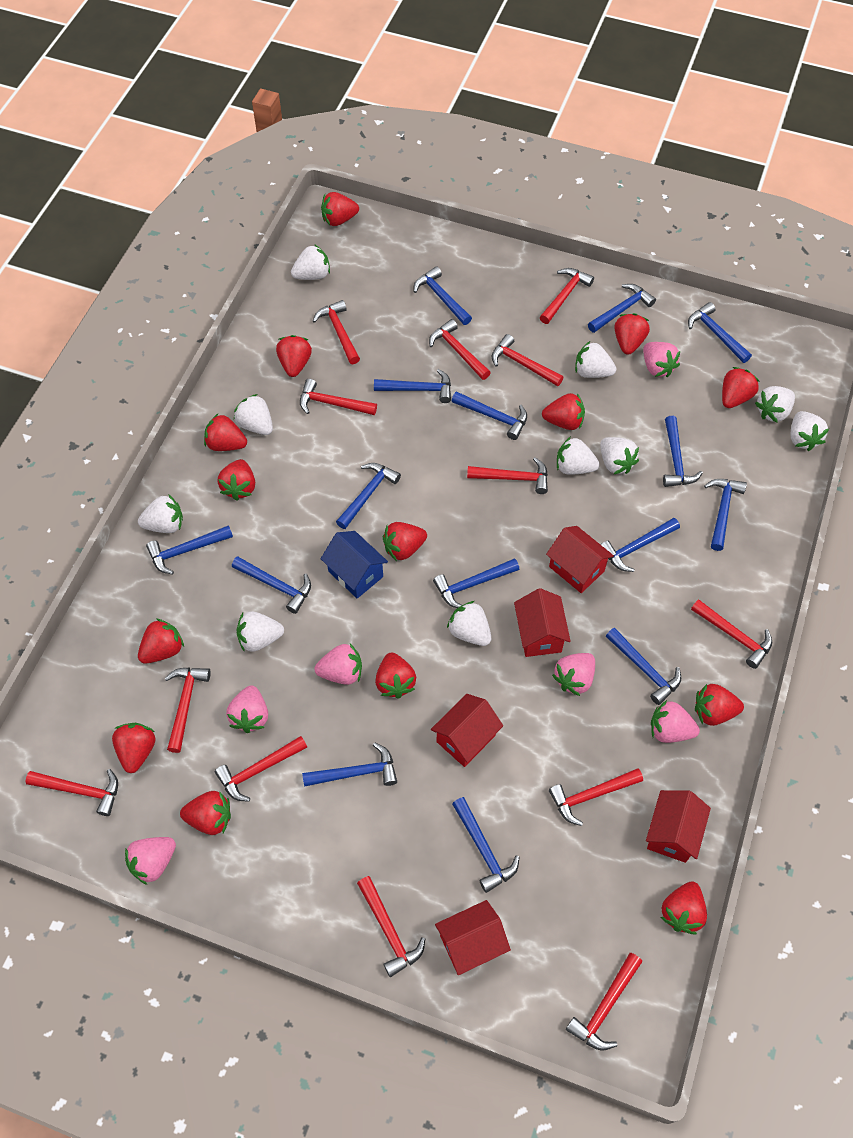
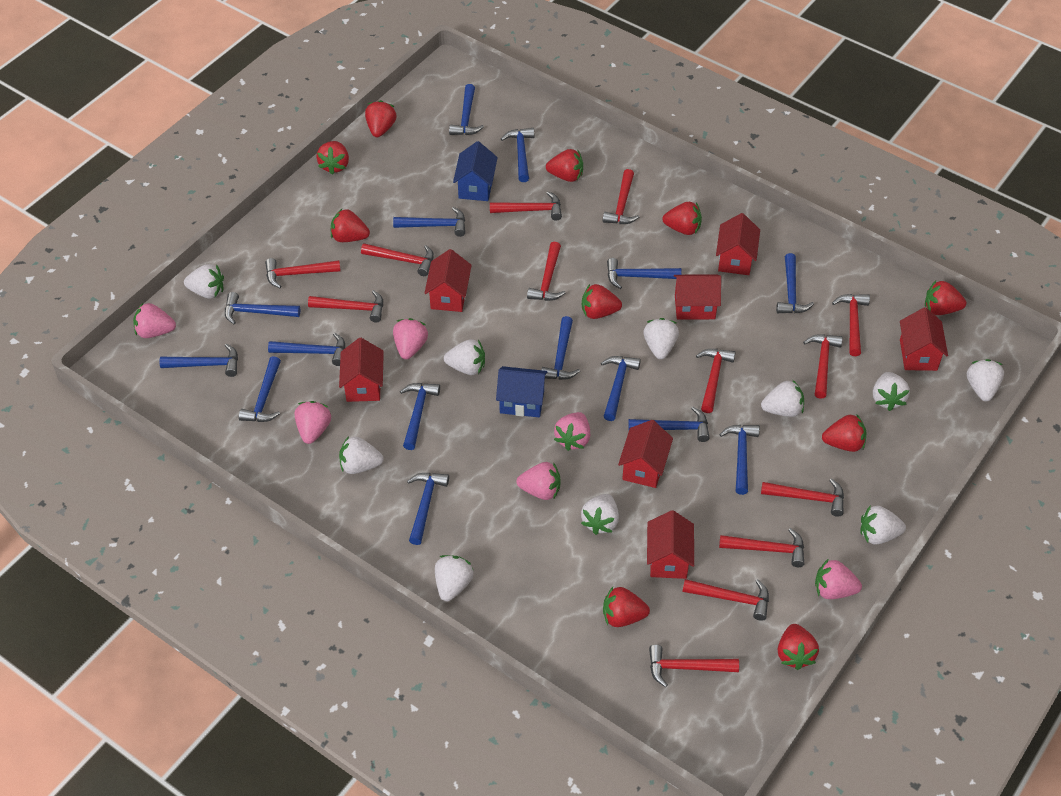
blue house: 1 -> 2
red house: 5 -> 7
red strawberry: 14 -> 10

